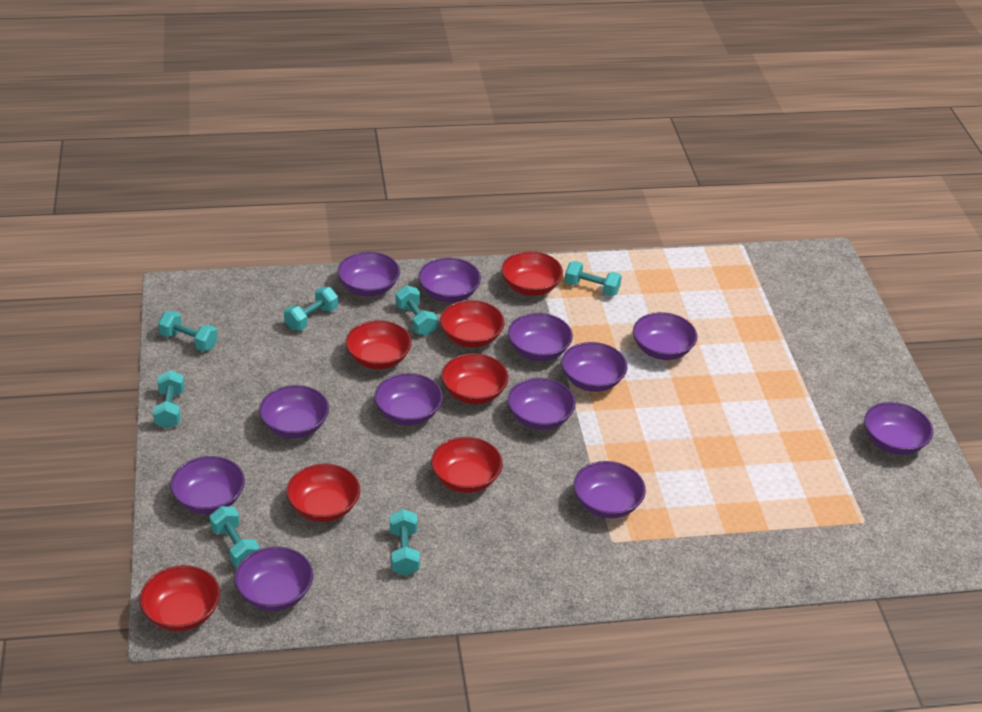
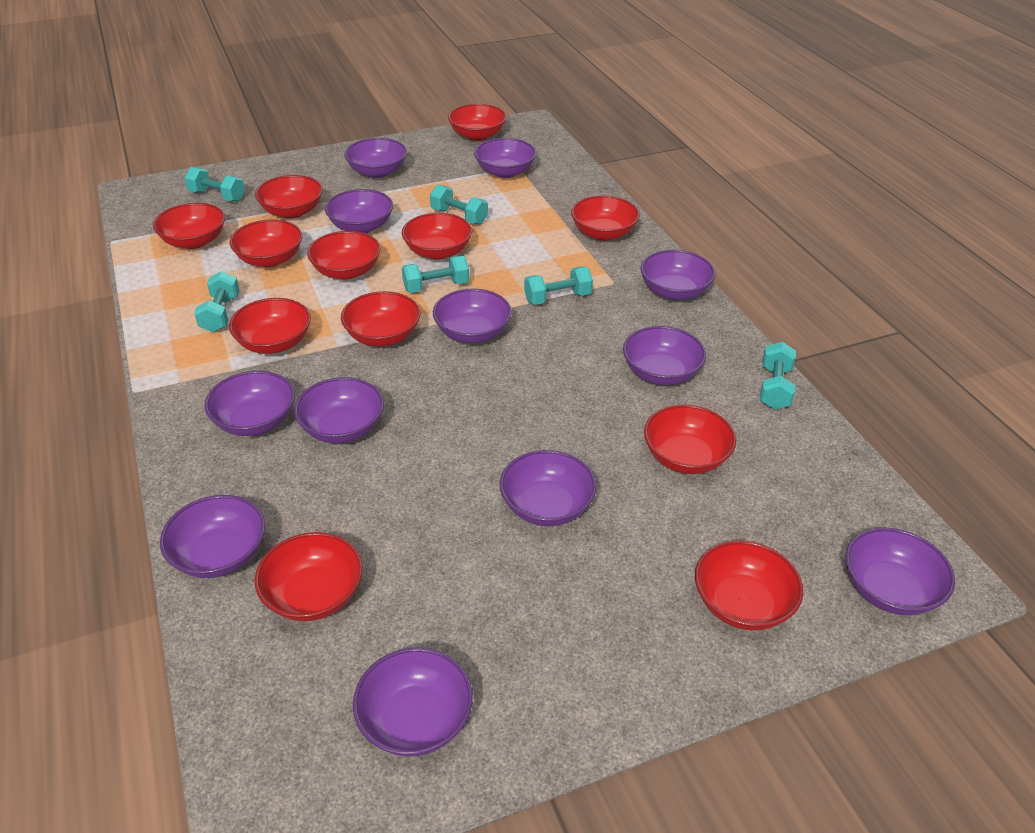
red bowl: 7 -> 12
turquoise dumbbell: 7 -> 6

